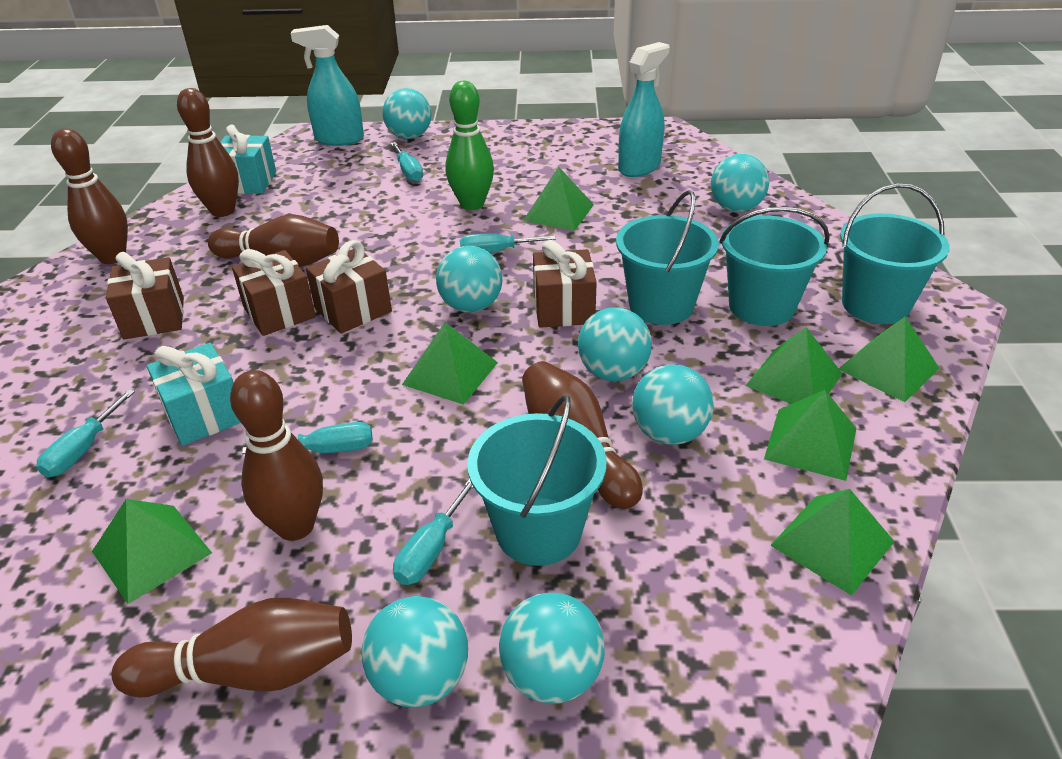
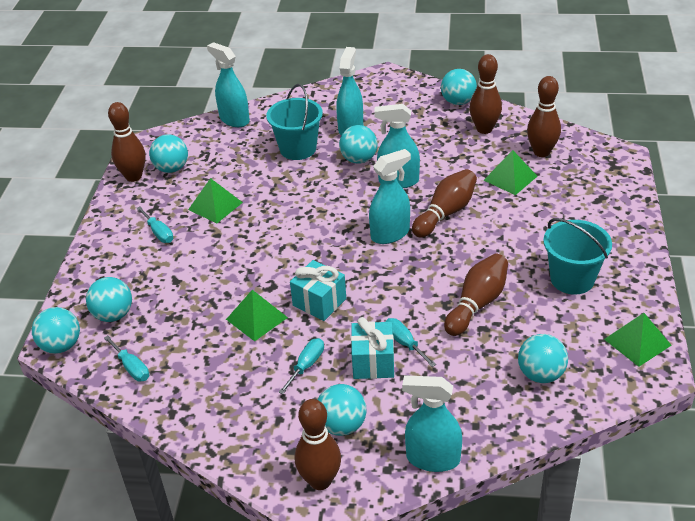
brown gift: 4 -> 0
green bowling pin: 1 -> 0
green pyramid: 7 -> 4
turquoise bucket: 4 -> 2
turquoise screwdriver: 5 -> 4
turquoise spray bottle: 2 -> 5

